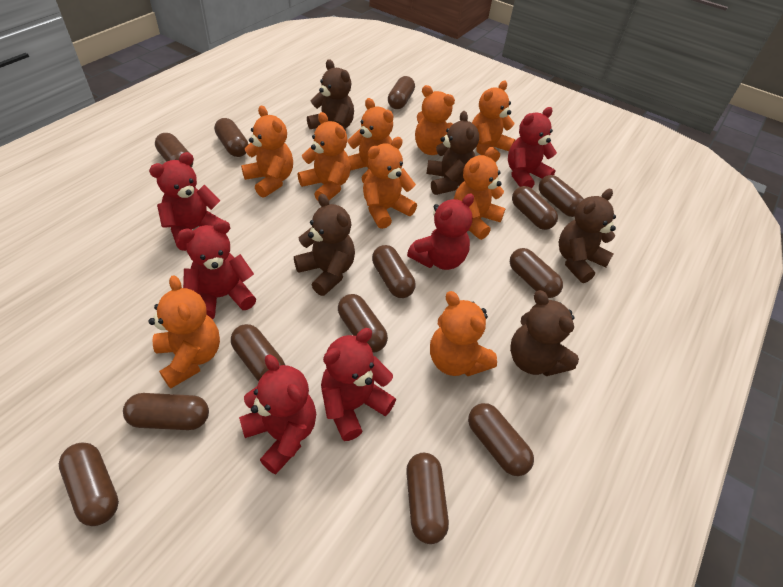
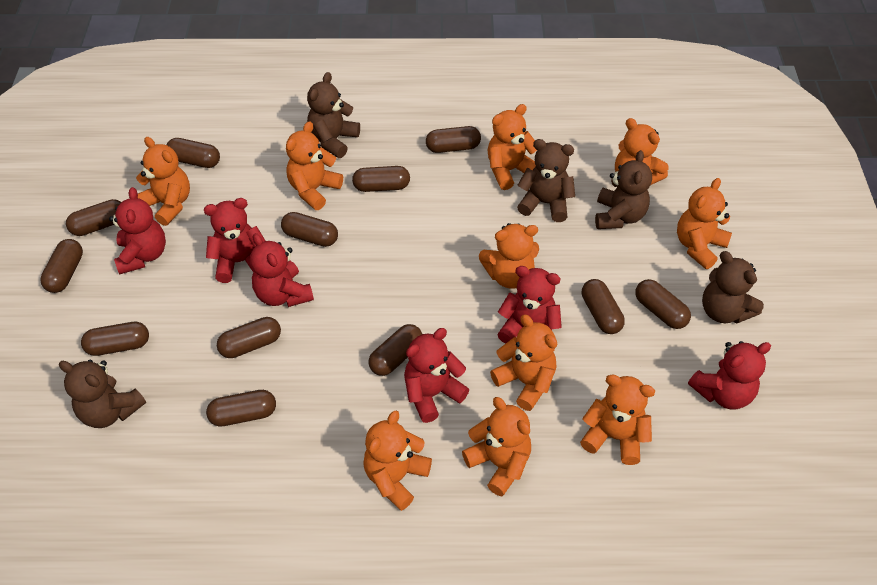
brown capsule: 13 -> 12
orange teddy bear: 9 -> 10

